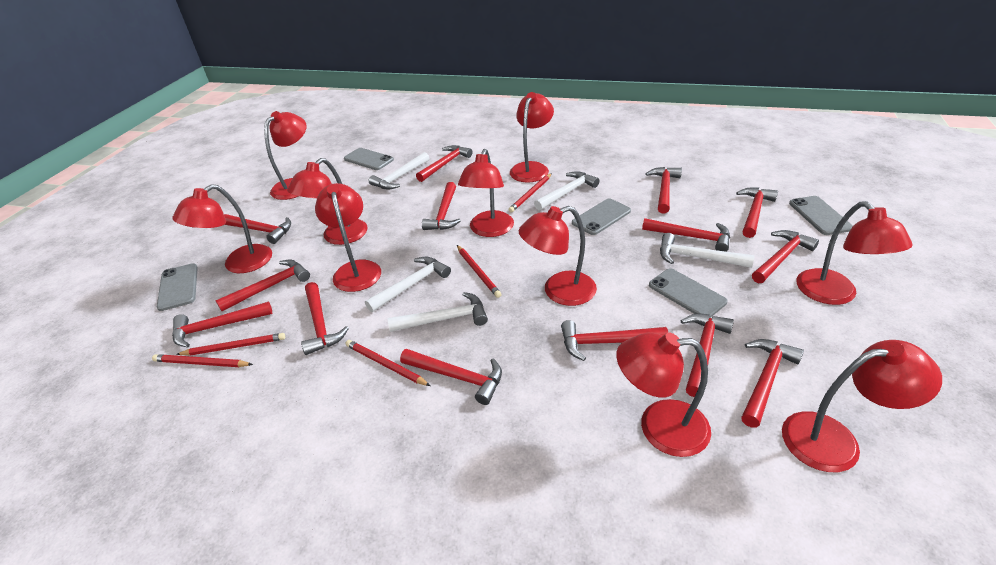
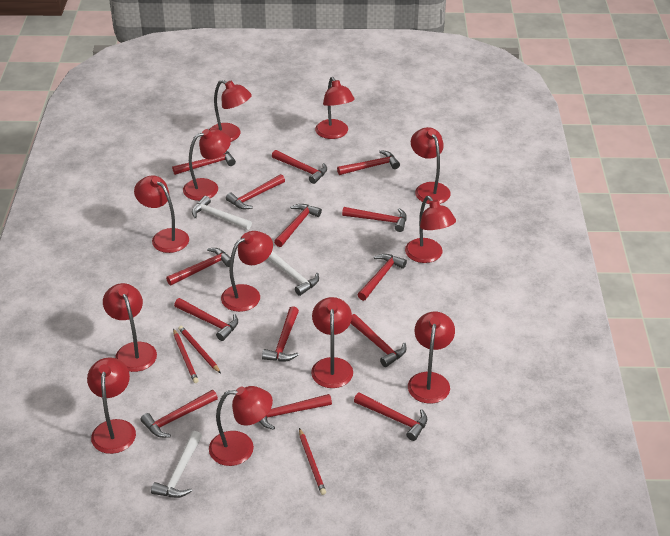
grey phone: 5 -> 0
red lamp: 10 -> 12
red pencil: 5 -> 3
white hammer: 5 -> 3

